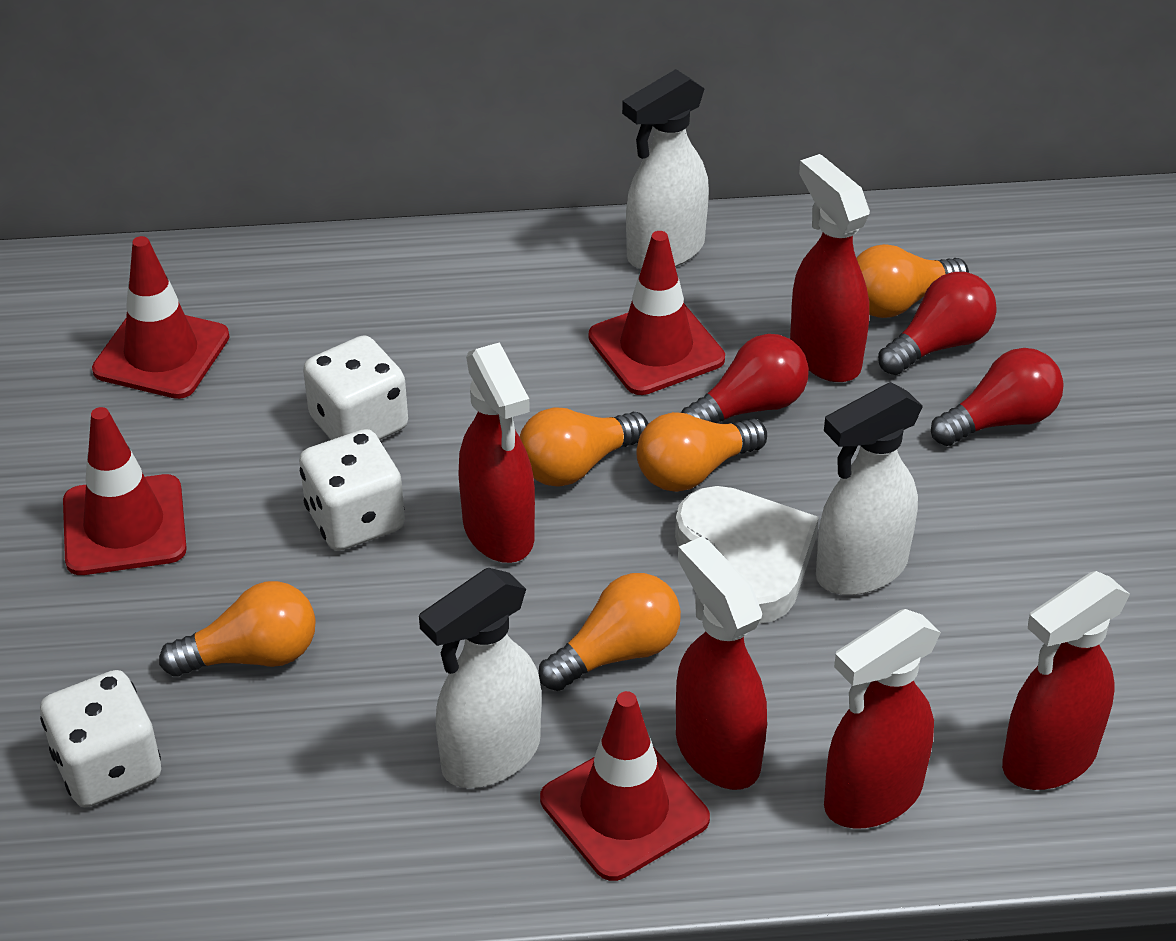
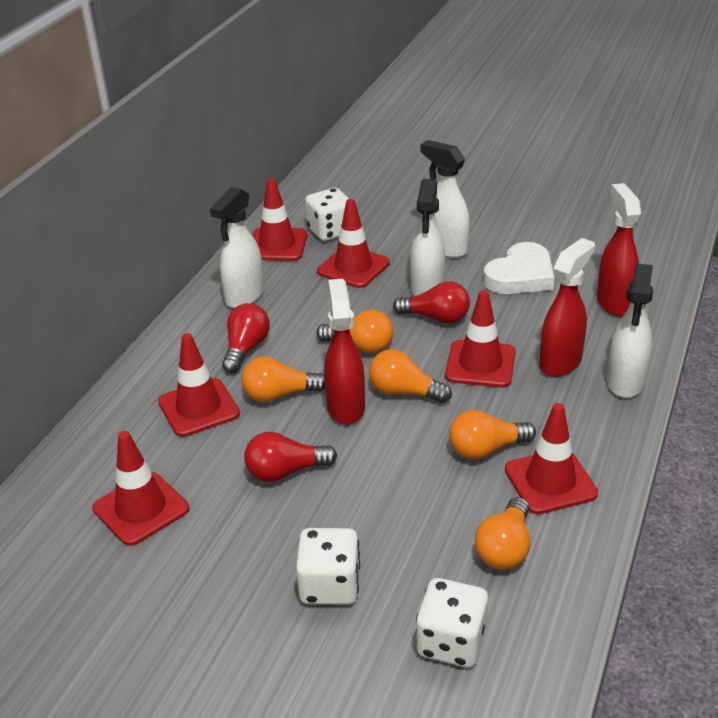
red spray bottle: 5 -> 3
red traffic cone: 4 -> 6
white spray bottle: 3 -> 4

